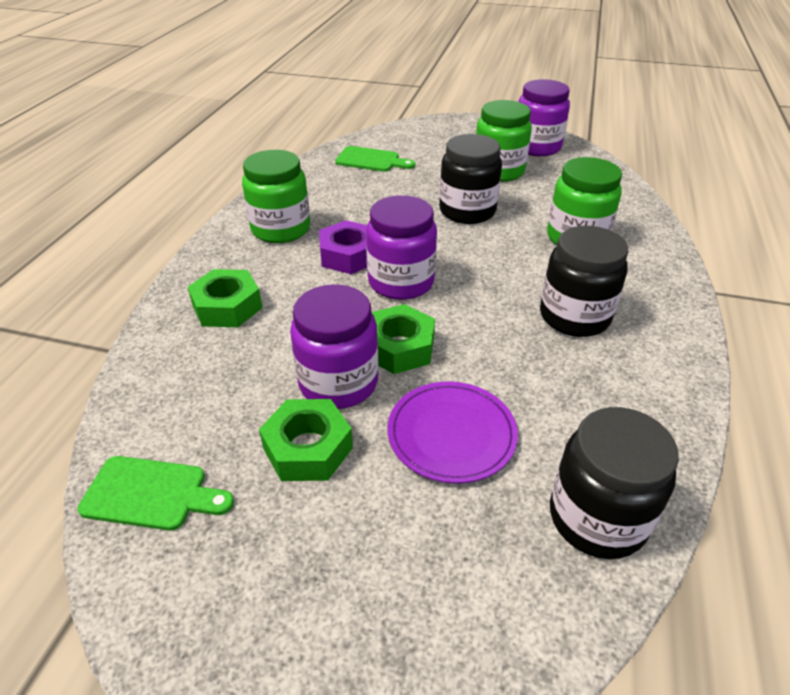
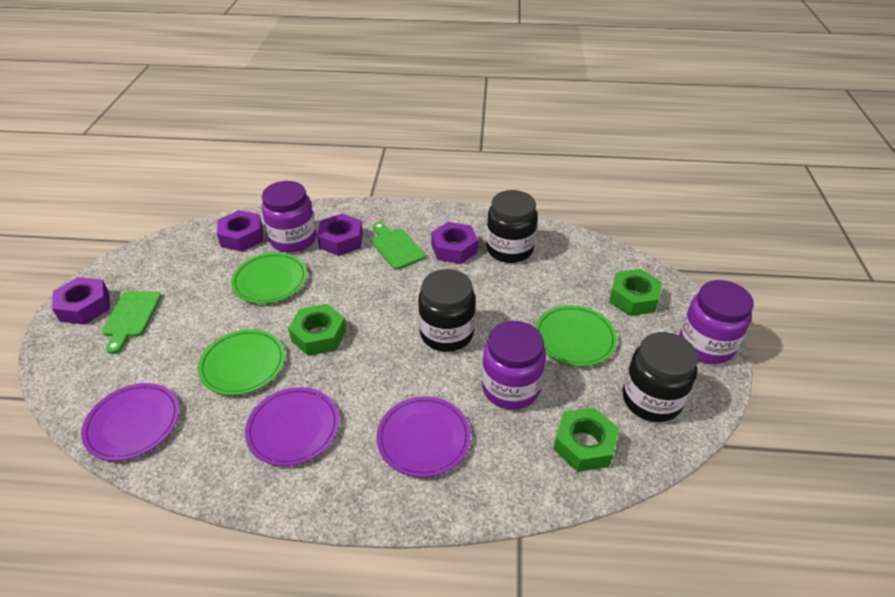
green jar: 3 -> 0
green plate: 0 -> 3
purple nut: 1 -> 4
purple plate: 1 -> 3

